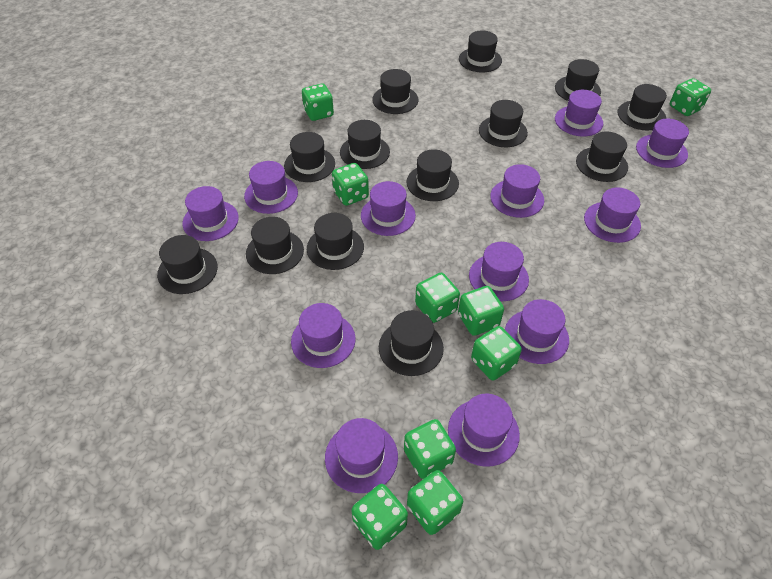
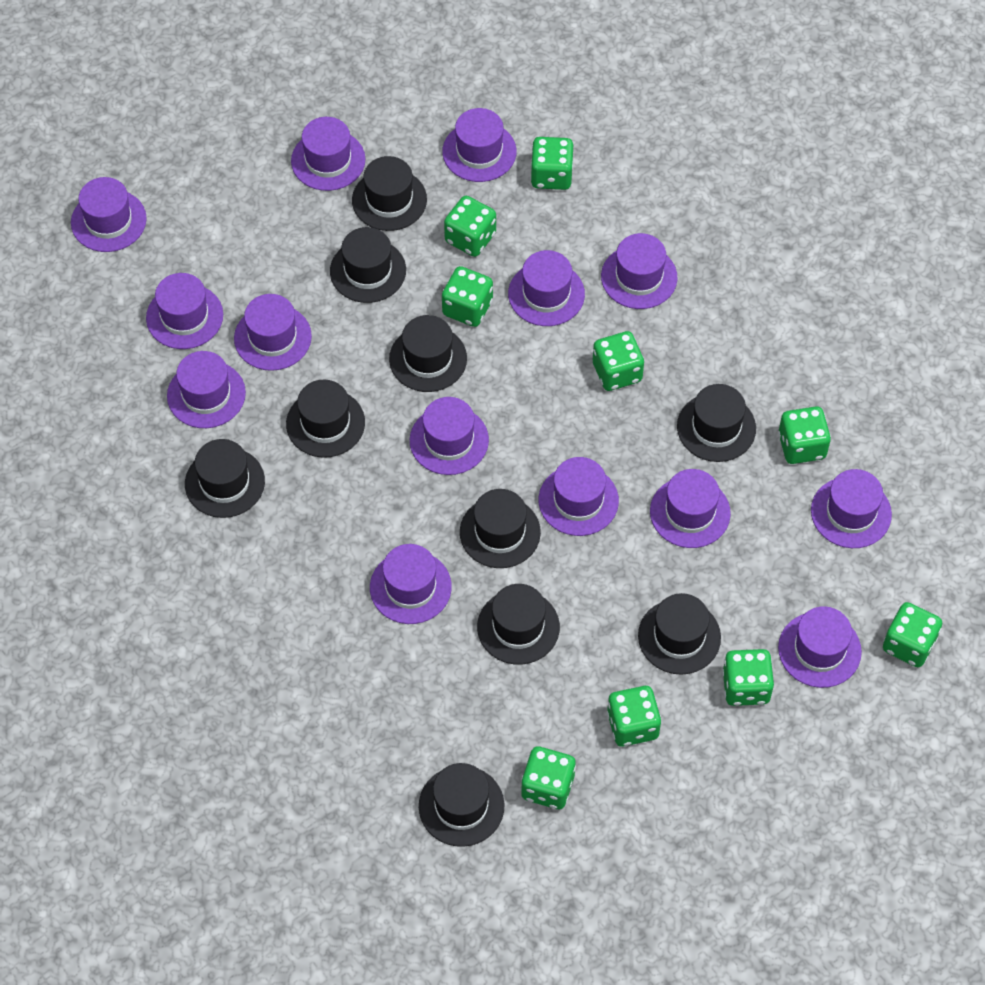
black hat: 13 -> 10
purple hat: 12 -> 14

